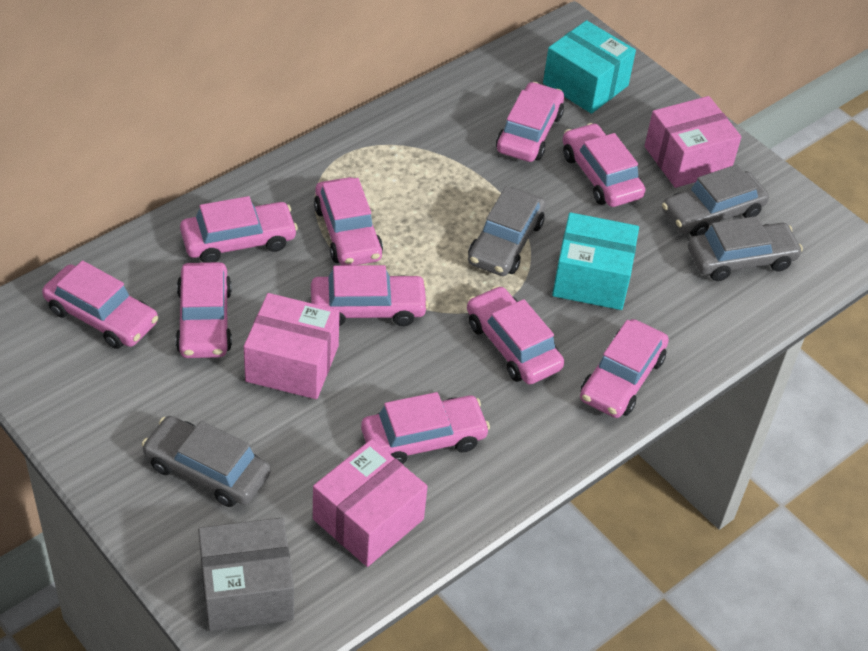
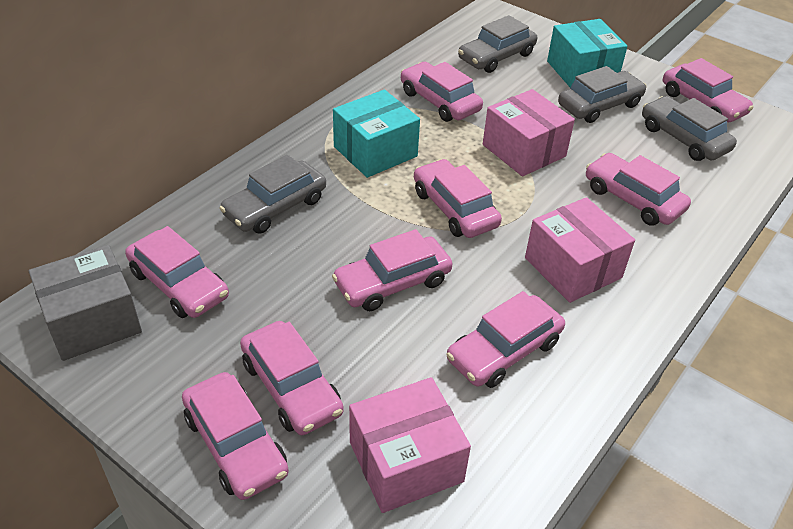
pink car: 10 -> 9

